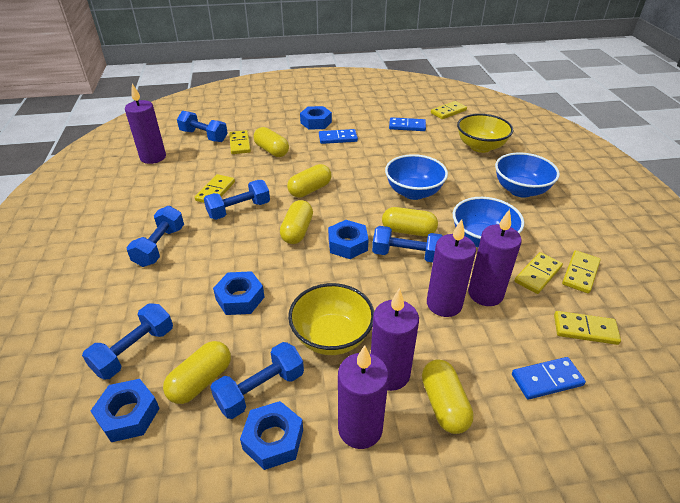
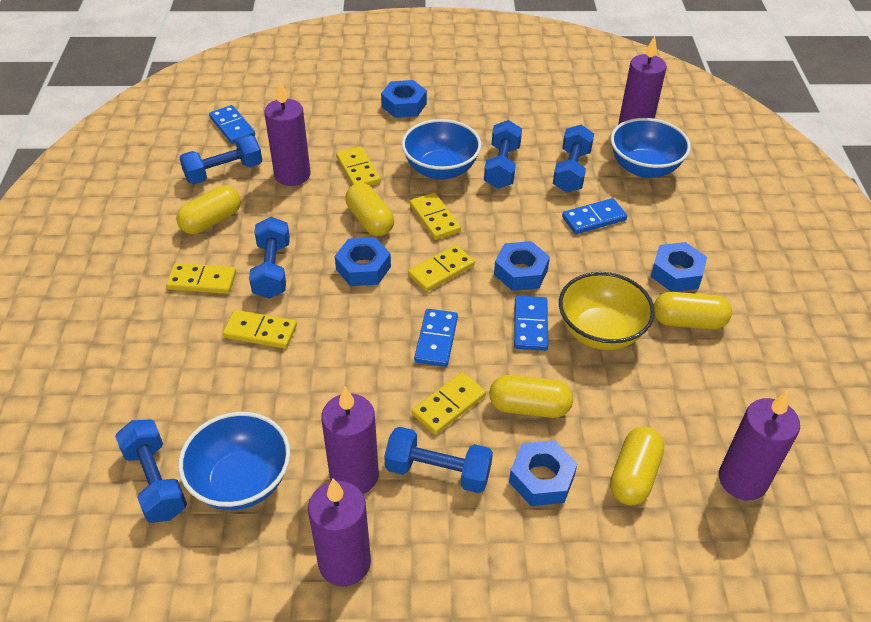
blue domino: 3 -> 4
yellow bowl: 2 -> 1
yellow capsule: 6 -> 5

